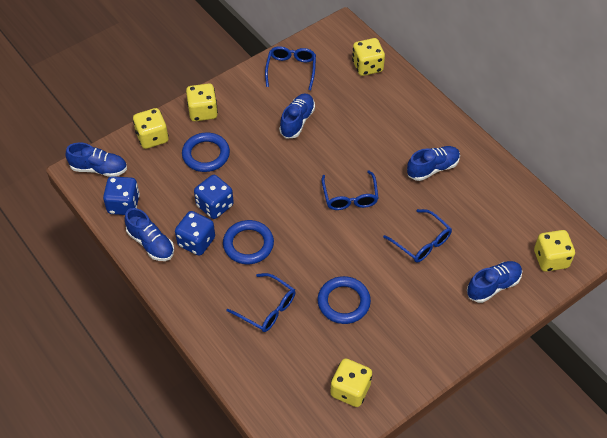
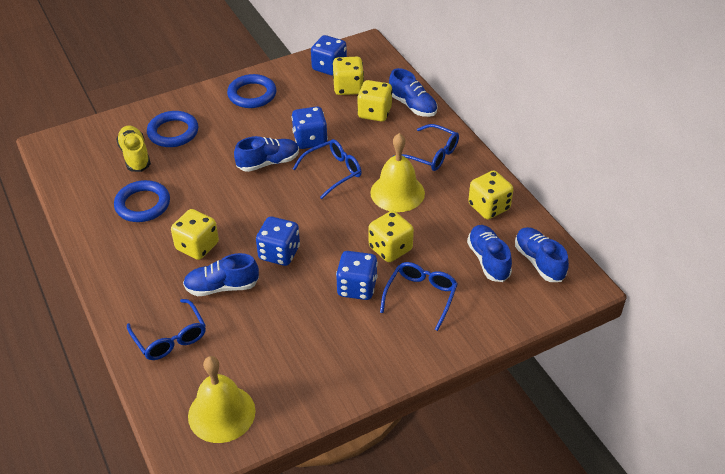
blue dice: 3 -> 4
yellow bell: 0 -> 2
yellow shoe: 0 -> 1

